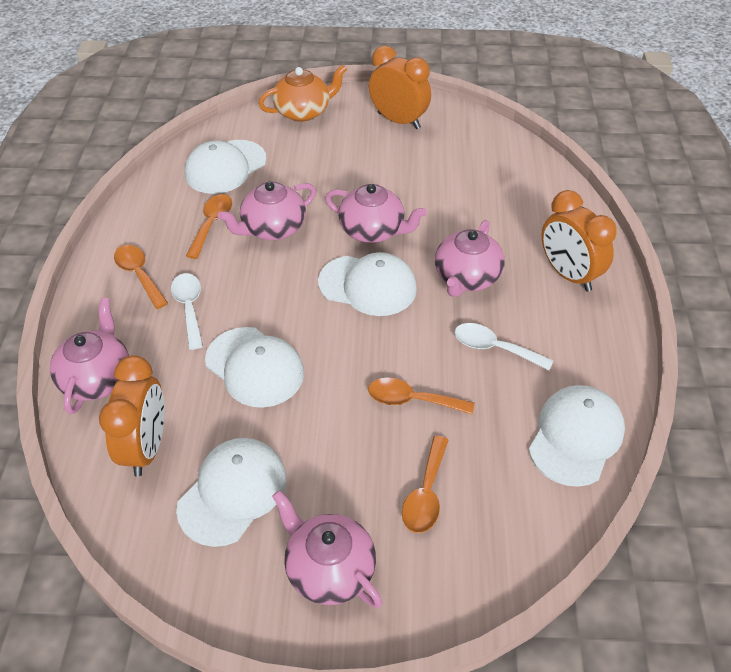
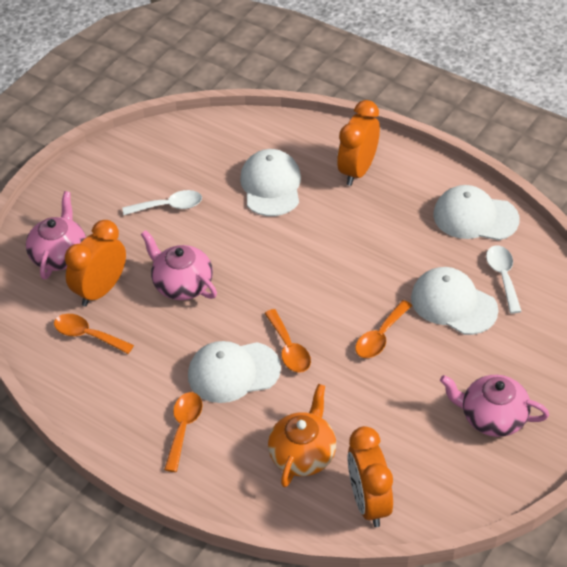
pink teapot: 5 -> 3
white cap: 5 -> 4

